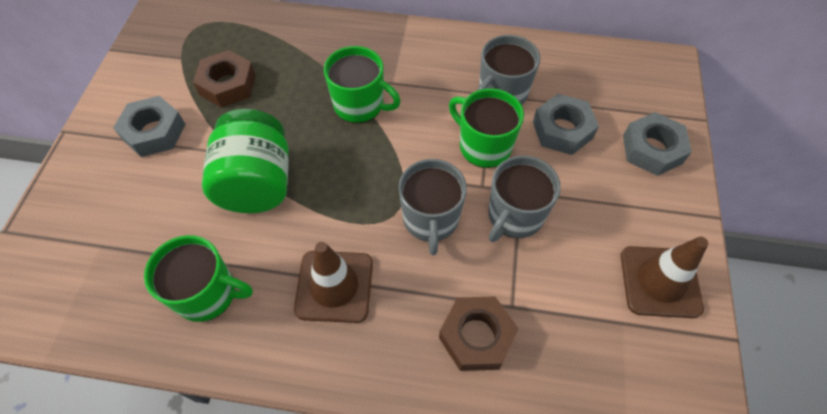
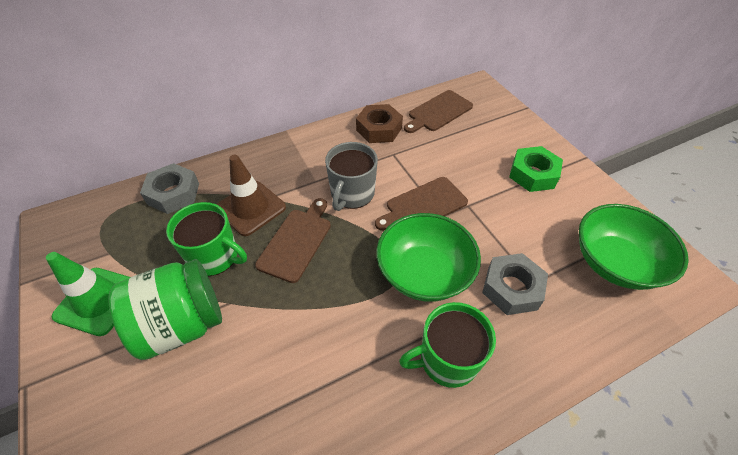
brown cutting board: 0 -> 3
brown nut: 2 -> 1
brown traffic cone: 2 -> 1
green bowl: 0 -> 2
green mug: 3 -> 2
green nut: 0 -> 1
green traffic cone: 0 -> 1
grey mug: 3 -> 1
grey nut: 3 -> 2

